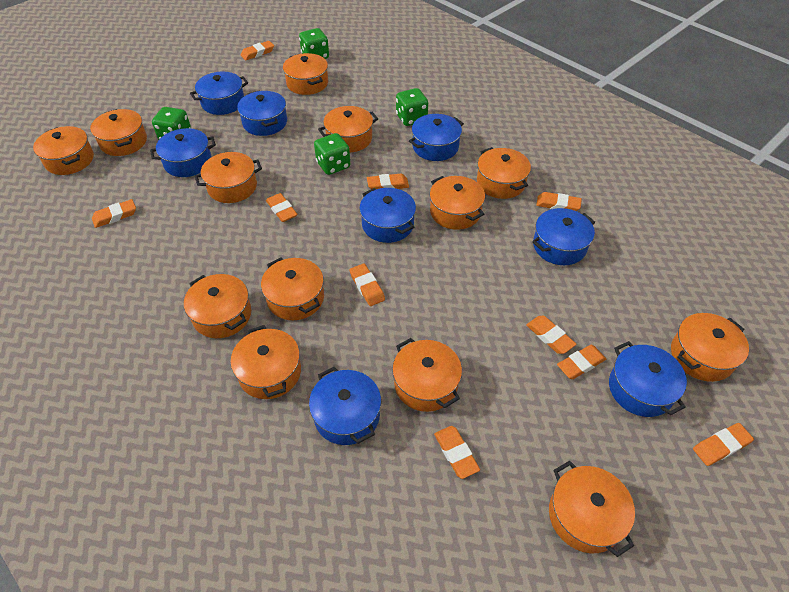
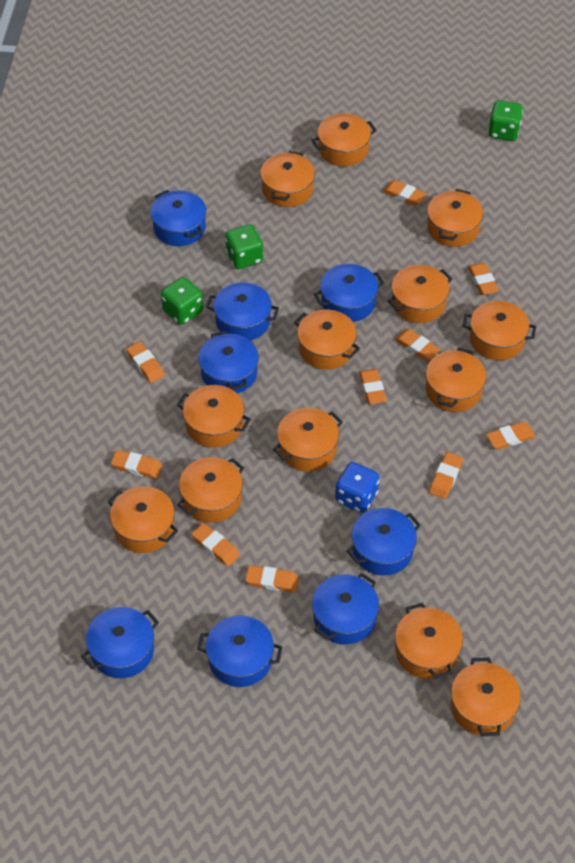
blue dice: 0 -> 1
green dice: 4 -> 3

